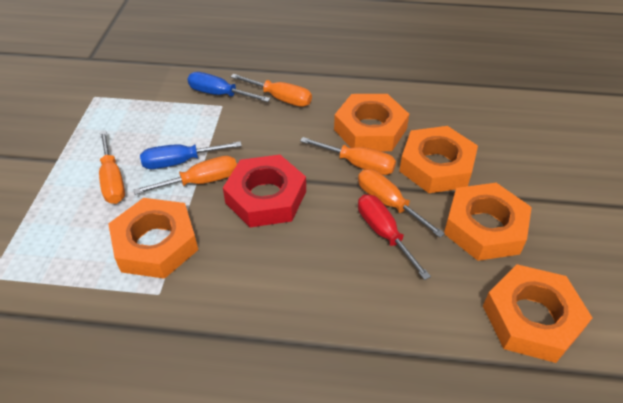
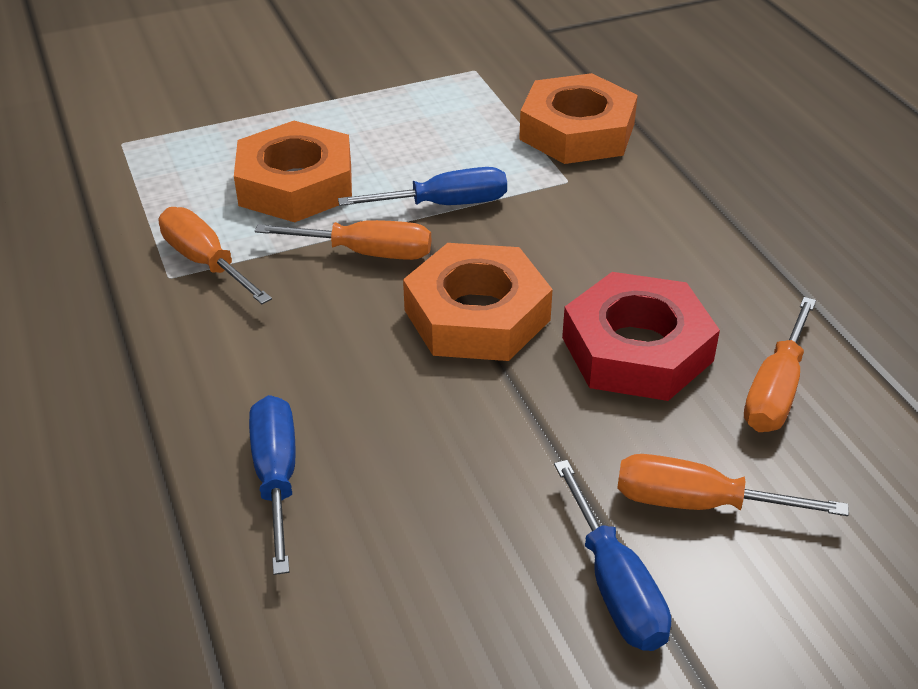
blue screwdriver: 2 -> 3
orange nut: 5 -> 3
orange screwdriver: 5 -> 4
red screwdriver: 1 -> 0

